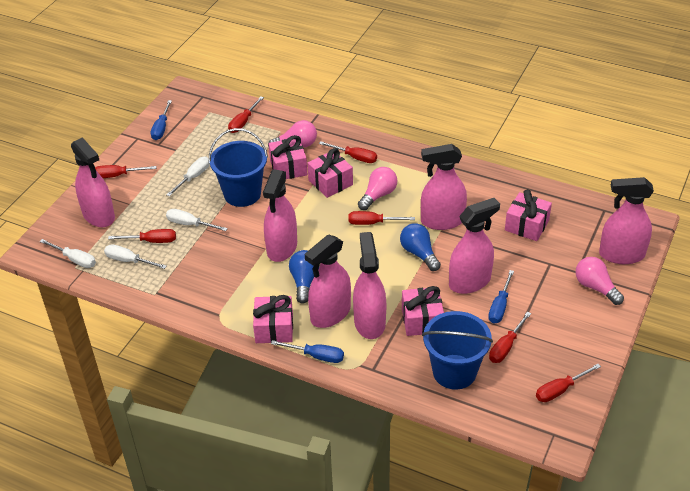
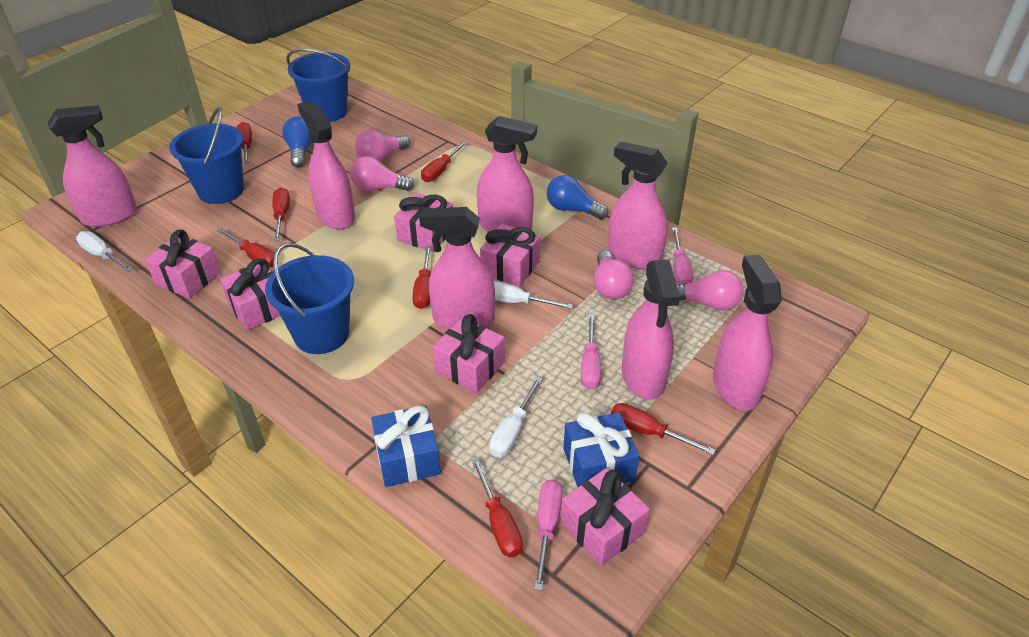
blue bucket: 2 -> 3
blue gift: 0 -> 2
blue screwdriver: 3 -> 0
pink gift: 5 -> 6
pink light bulb: 3 -> 4
pink screwdriver: 0 -> 3
white screwdriver: 4 -> 3

